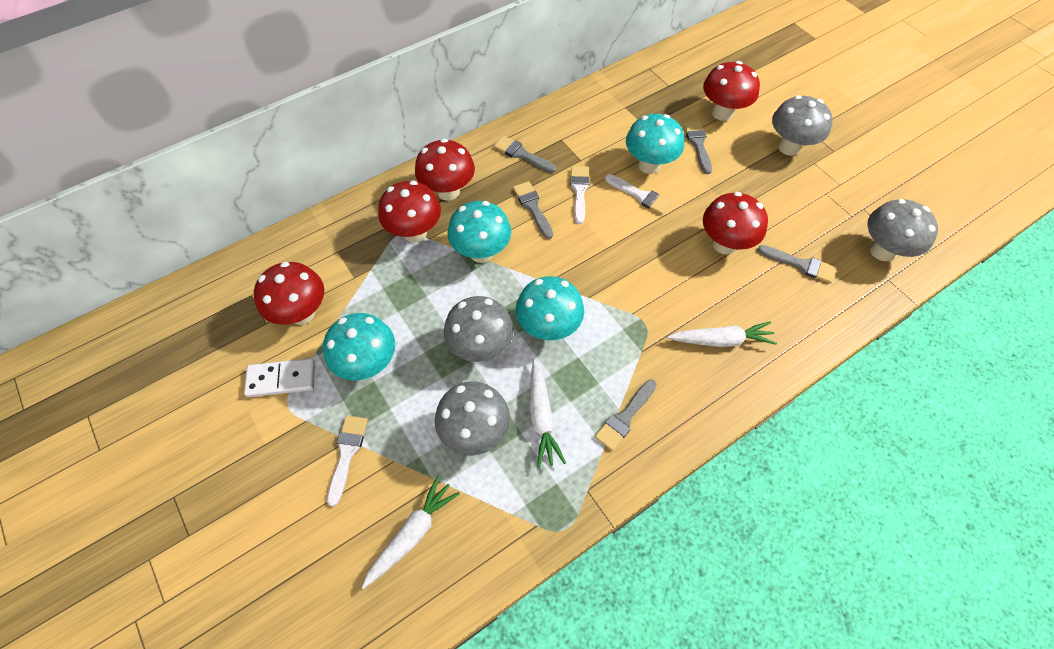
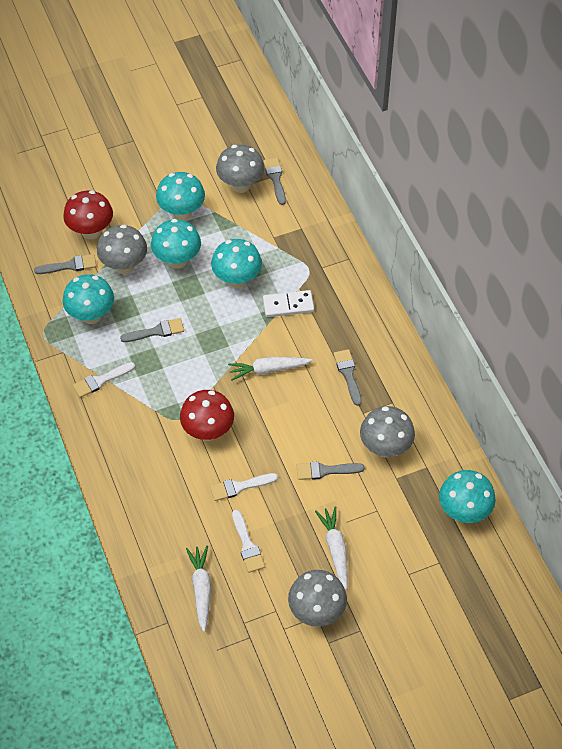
red mushroom: 5 -> 2
turquoise mushroom: 4 -> 5

